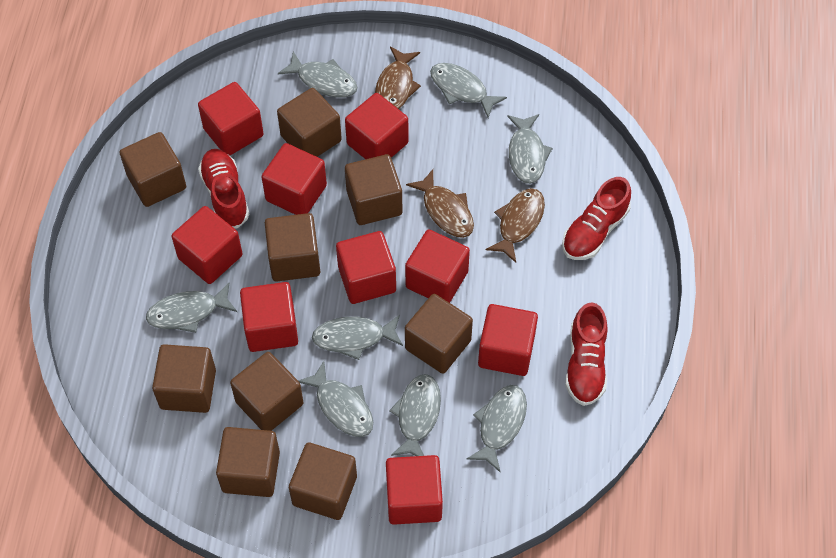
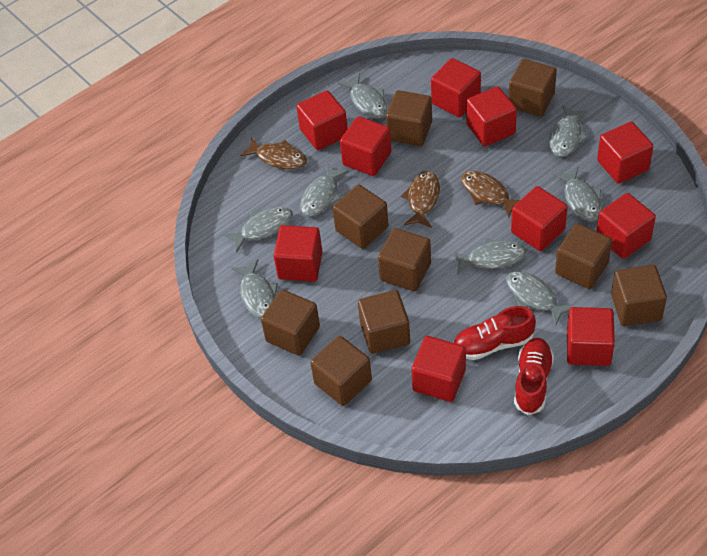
red cube: 9 -> 10
red shoe: 3 -> 2

